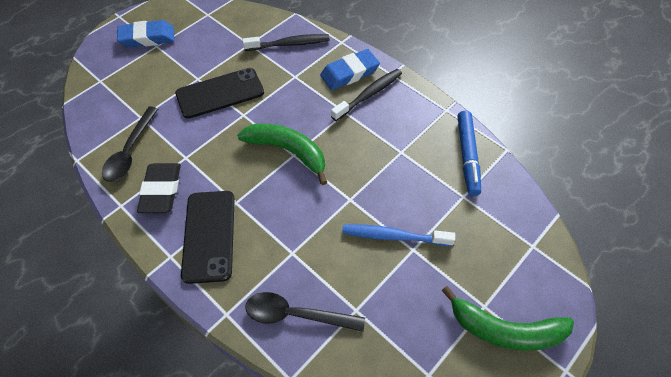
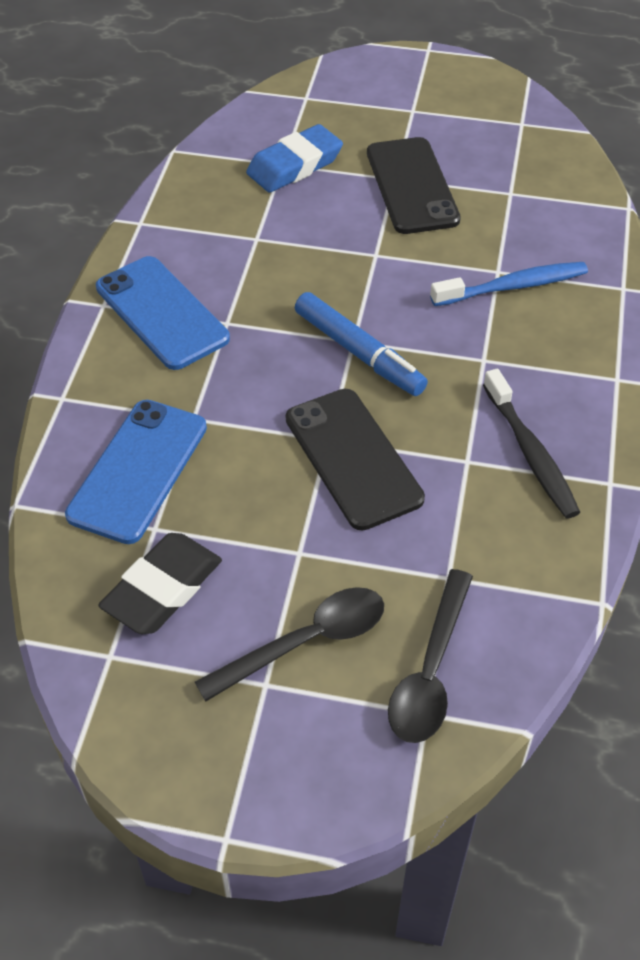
black toothbrush: 2 -> 1
blue eraser: 2 -> 1
blue phone: 0 -> 2
green banana: 2 -> 0

